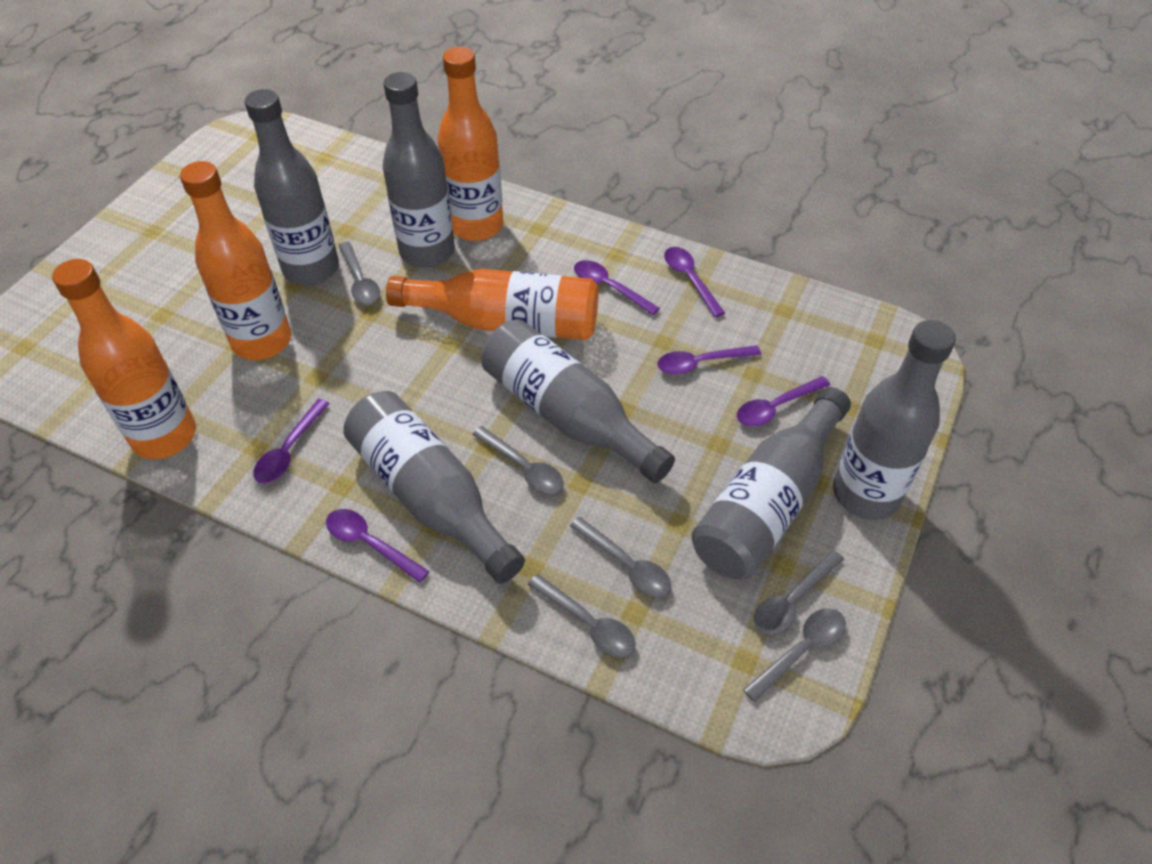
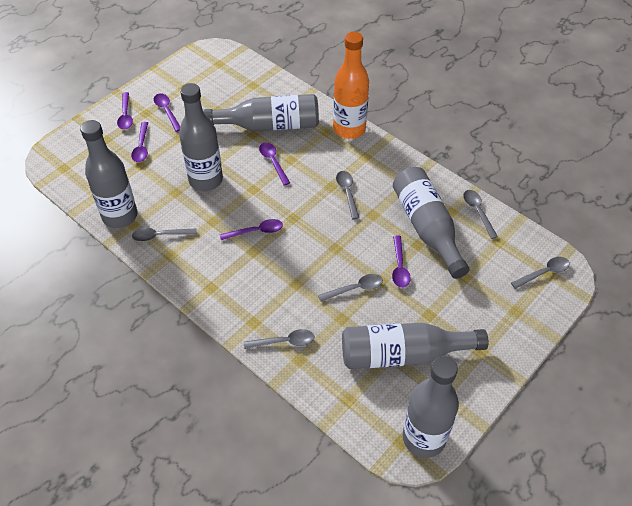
orange bottle: 4 -> 1

